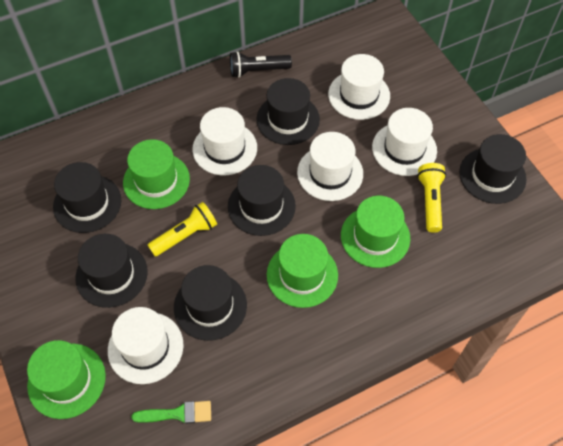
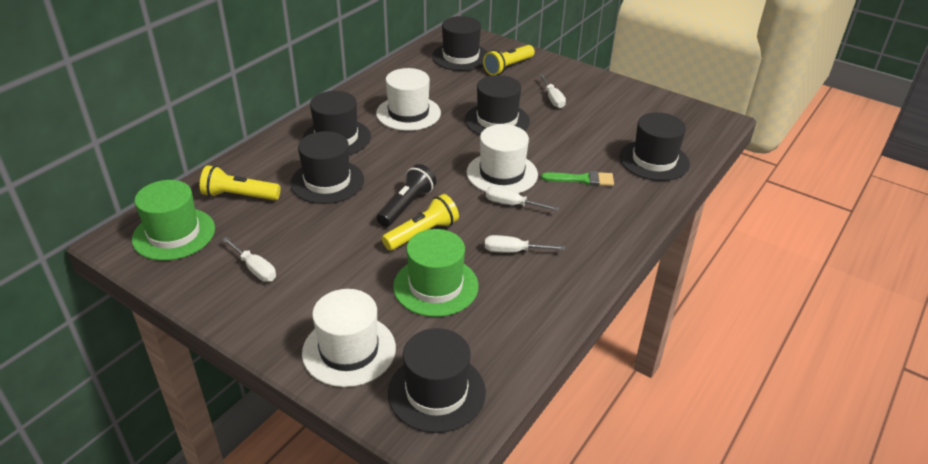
green hat: 4 -> 2
white hat: 5 -> 3
white screwdriver: 0 -> 4
yellow flashlight: 2 -> 3

